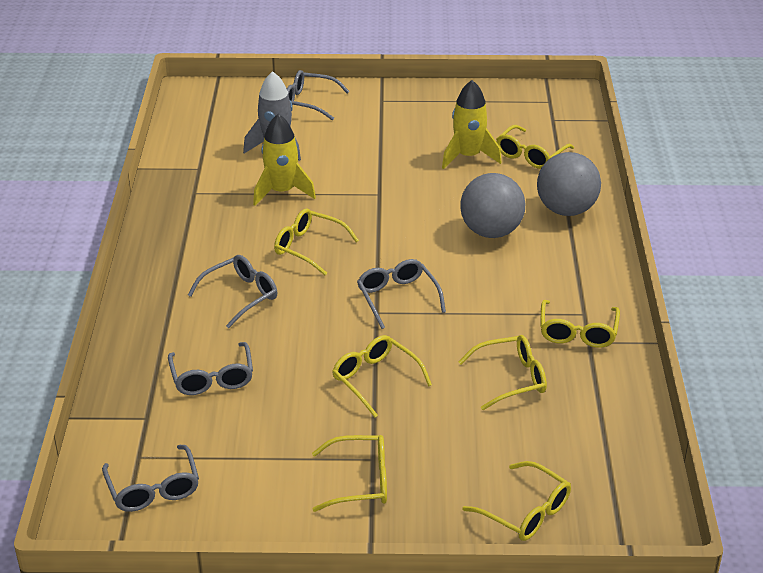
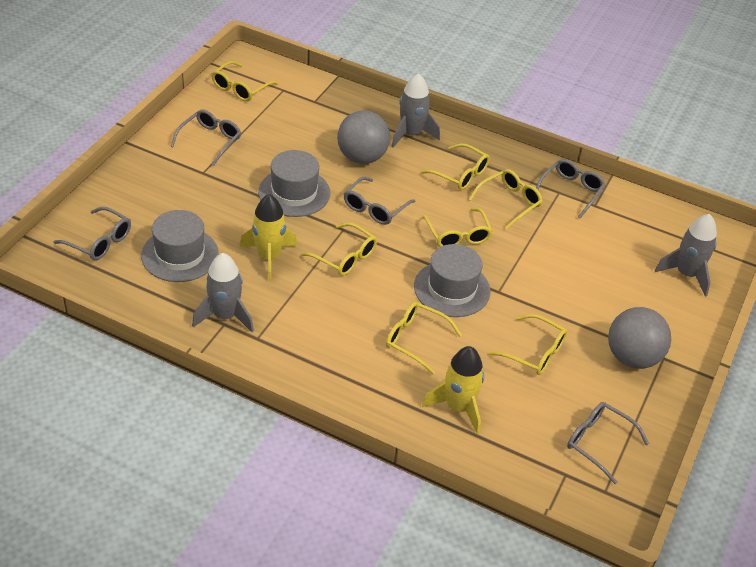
grey hat: 0 -> 3
grey rocket: 1 -> 3

